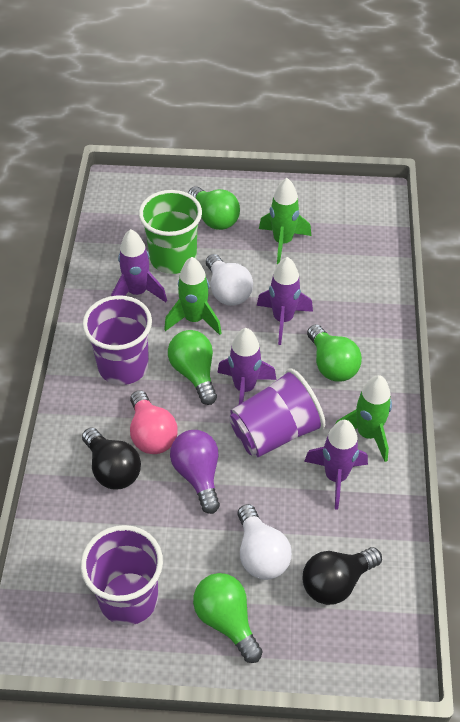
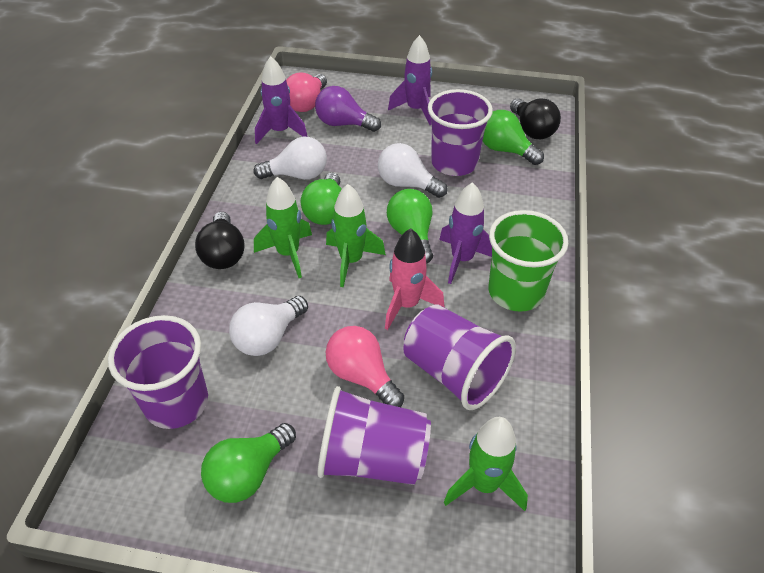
pink light bulb: 1 -> 2
pink rocket: 0 -> 1
purple cup: 3 -> 4
purple rocket: 4 -> 3
white light bulb: 2 -> 3

